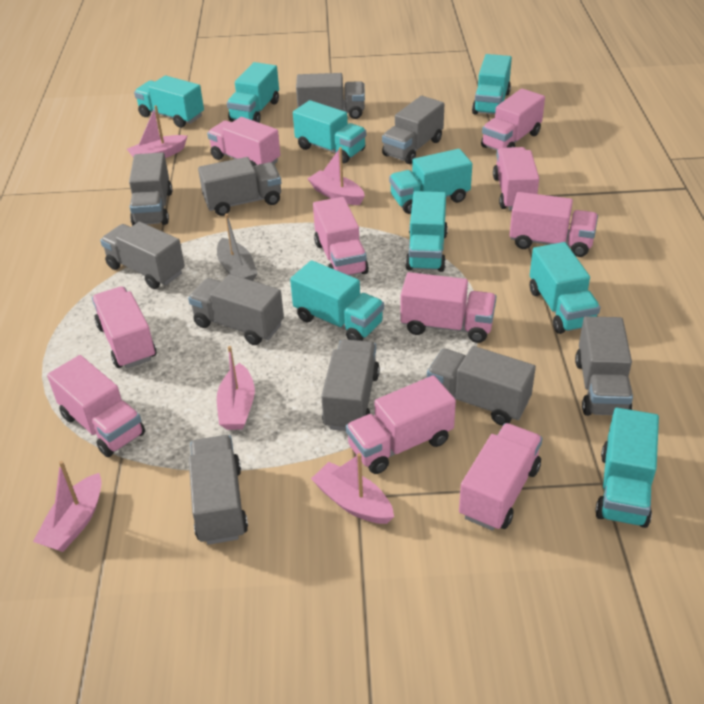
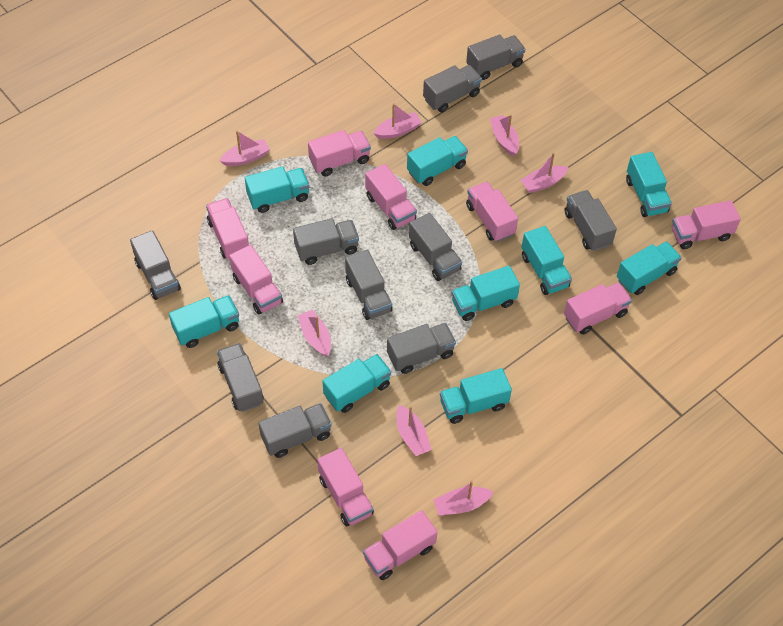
grey boat: 1 -> 0
pink boat: 5 -> 7
pink truck: 10 -> 9

